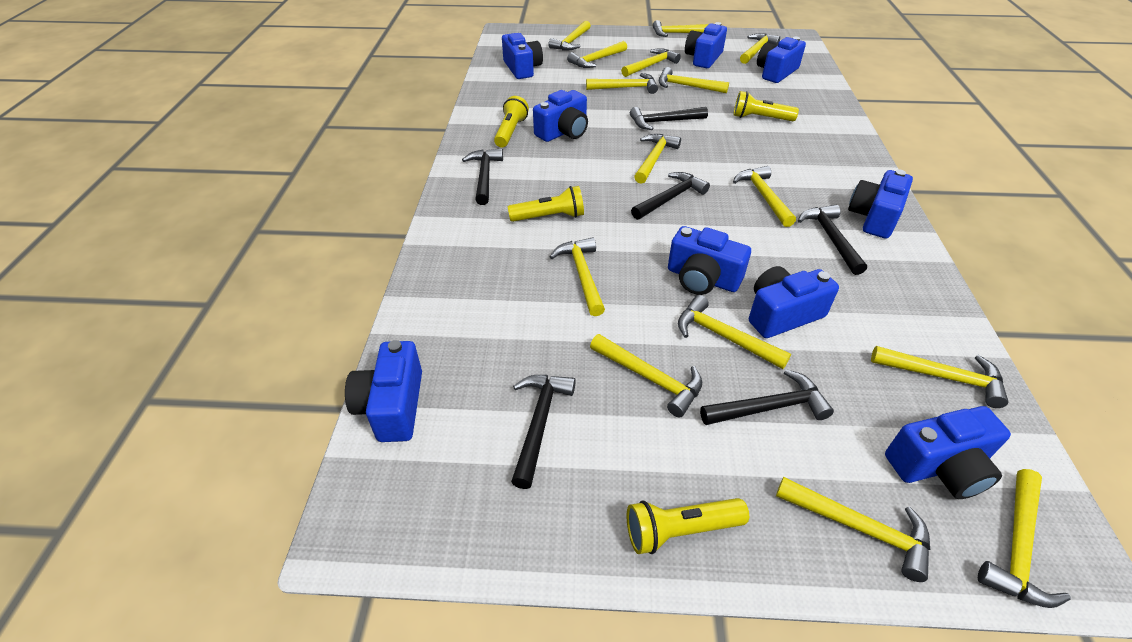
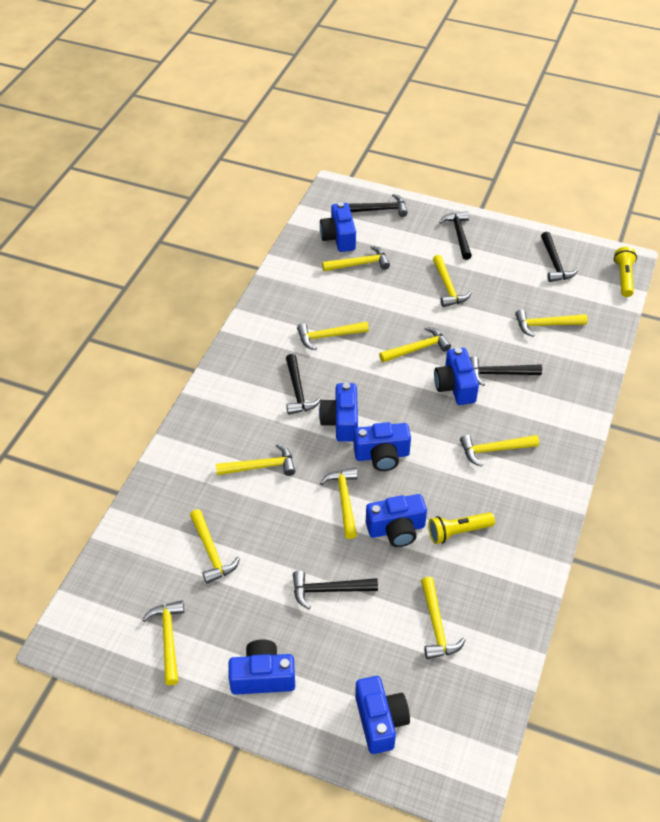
blue camera: 9 -> 7
yellow flashlight: 4 -> 2
yellow hammer: 15 -> 11

